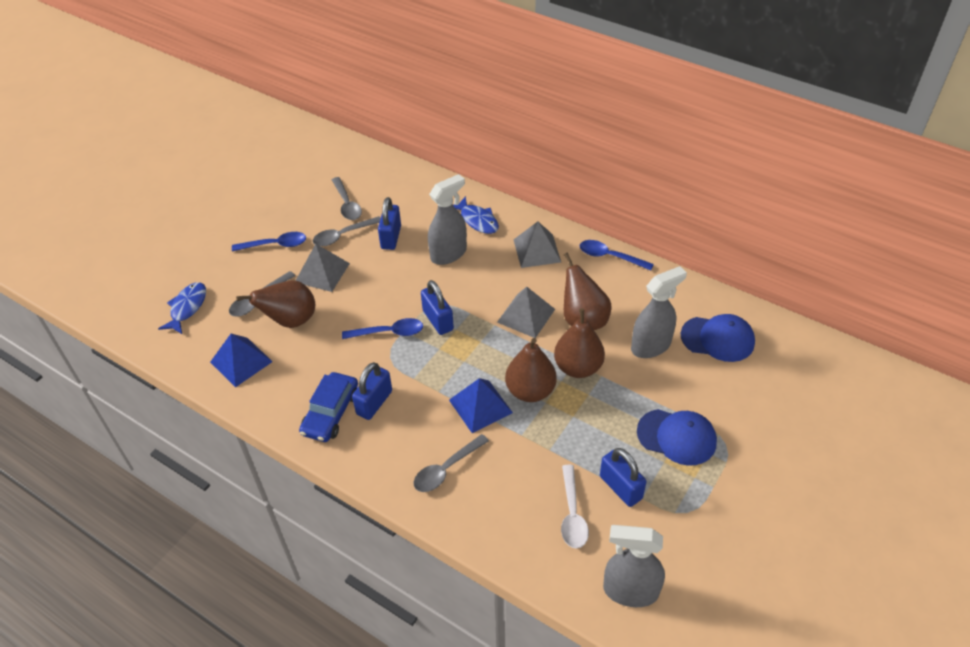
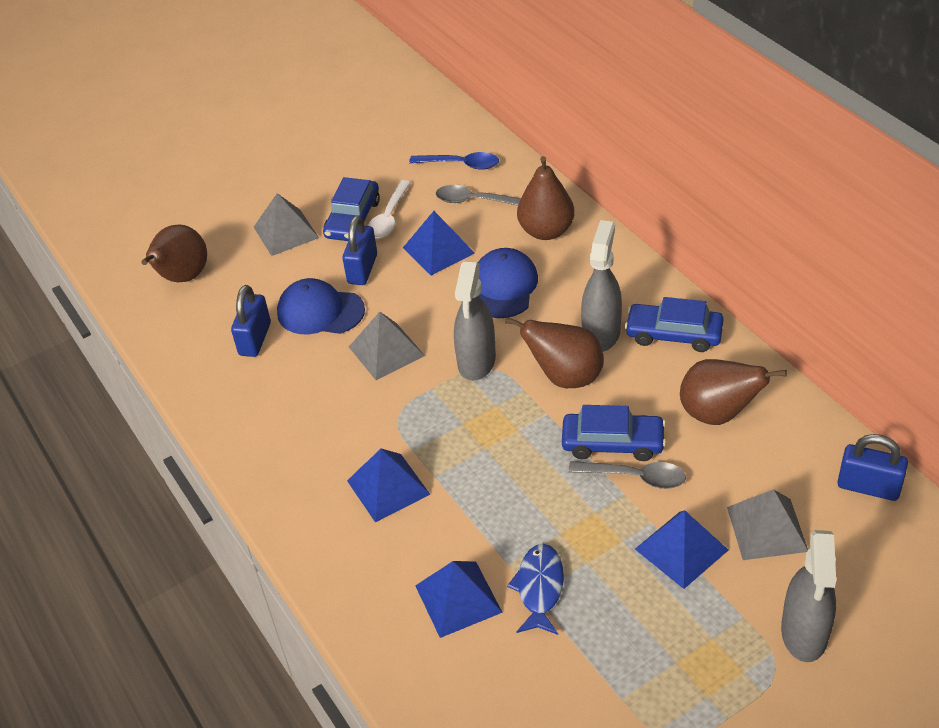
blue car: 1 -> 3
blue fish: 2 -> 1
blue padlock: 4 -> 3
blue pyramid: 2 -> 4
blue spoon: 3 -> 1
grey spoon: 4 -> 2

